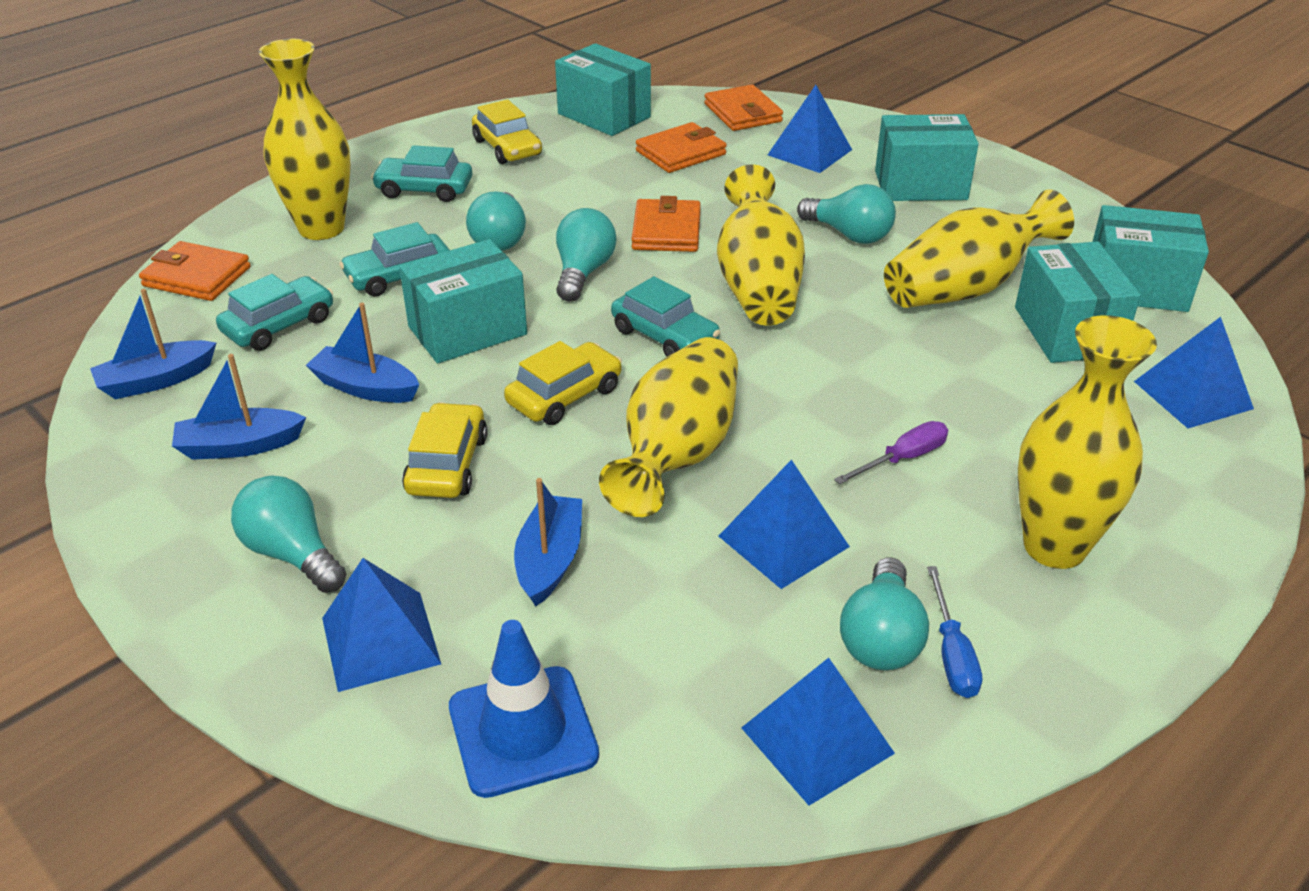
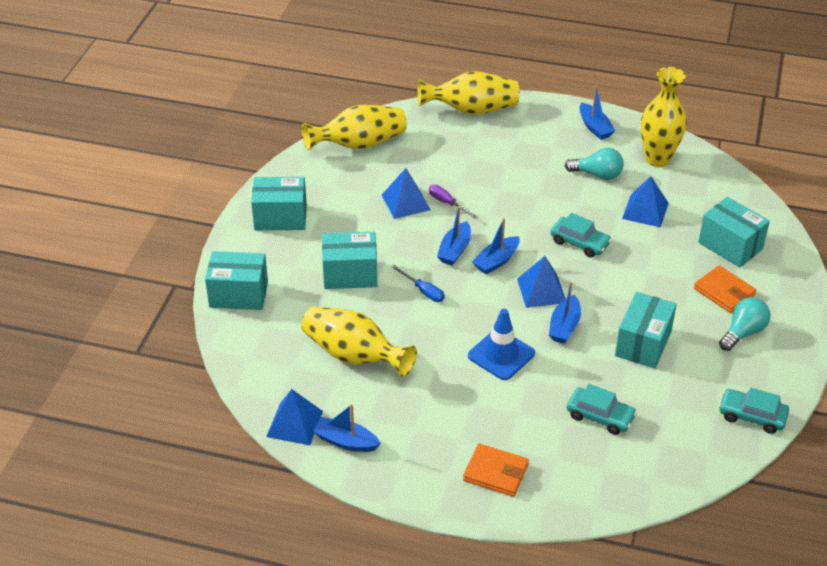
blue boat: 4 -> 5
blue pyramid: 5 -> 4
orange wallet: 4 -> 2
turquoise car: 4 -> 3
turquoise light bulb: 5 -> 2
yellow car: 3 -> 0
yellow vase: 5 -> 4

